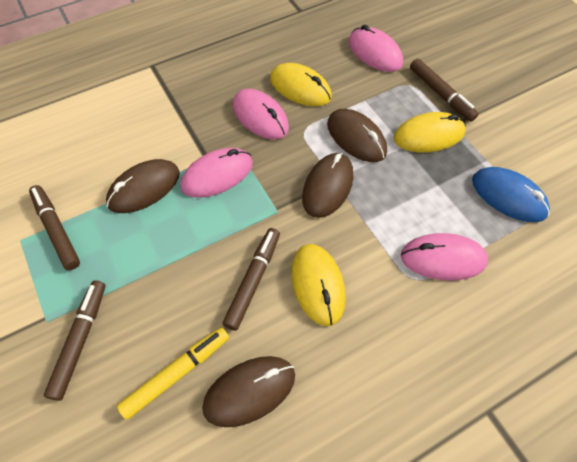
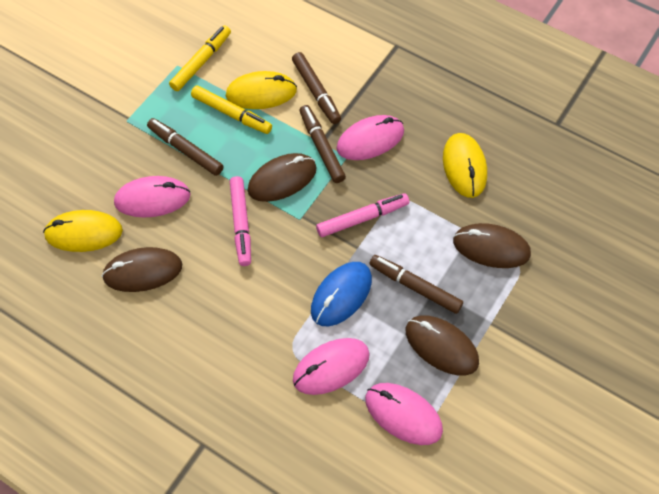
pink marker: 0 -> 2
yellow marker: 1 -> 2

